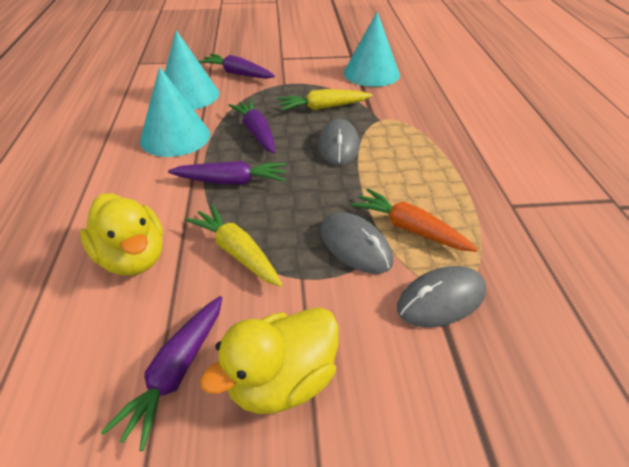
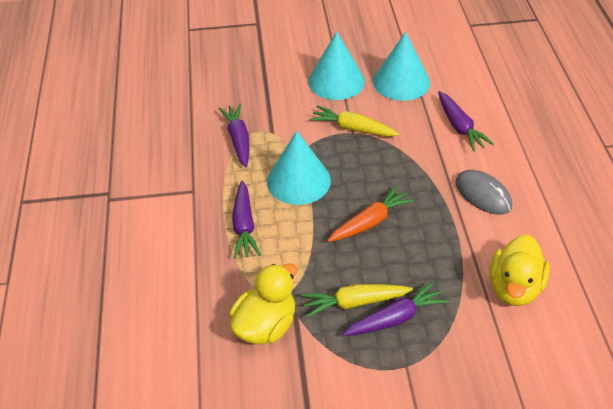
grey mouse: 3 -> 1

